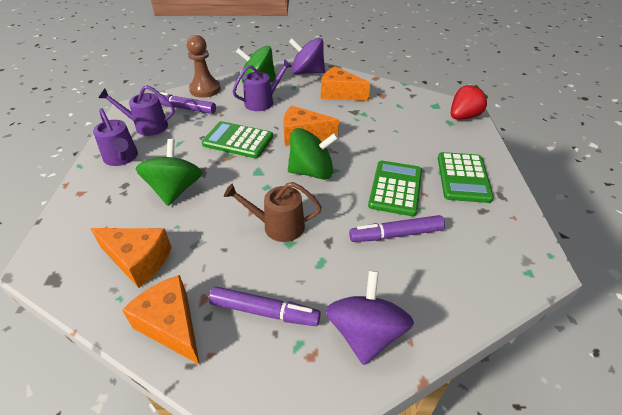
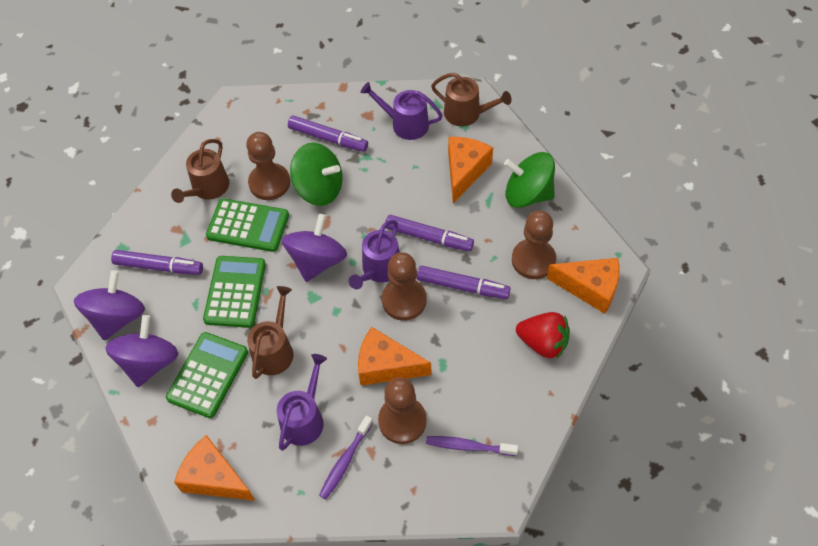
brown pawn: 1 -> 4
brown watering can: 1 -> 3
green spinning top: 3 -> 2
purple marker: 3 -> 4
purple spinning top: 2 -> 3
purple toothbrush: 0 -> 2

